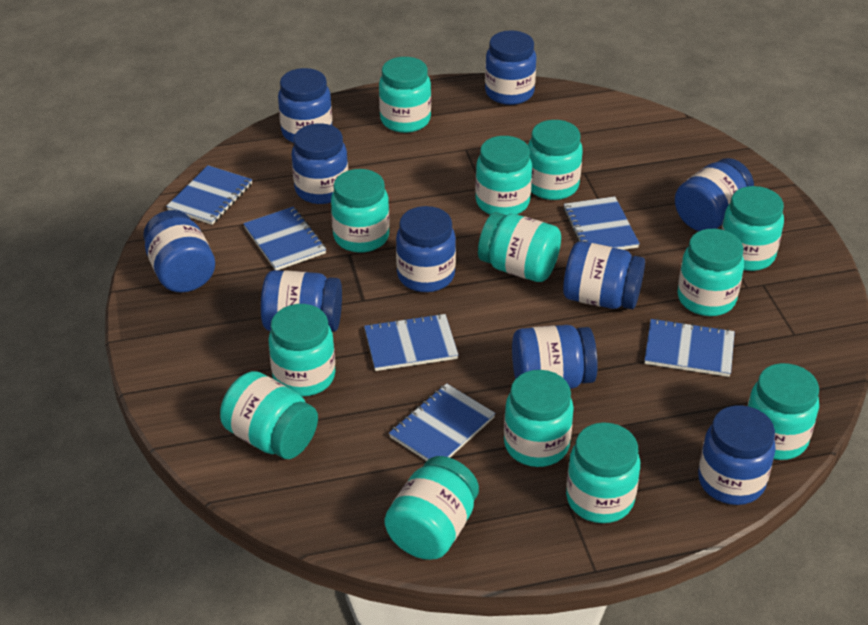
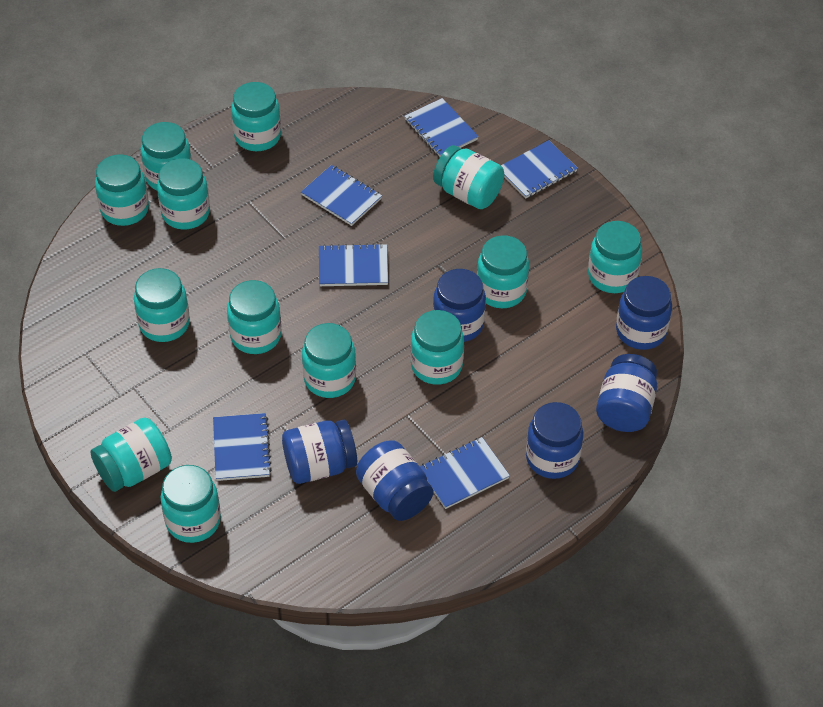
blue jar: 10 -> 6

